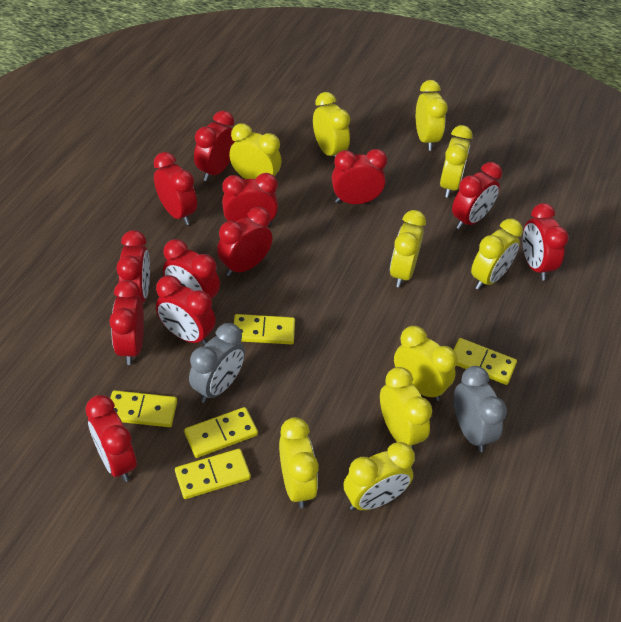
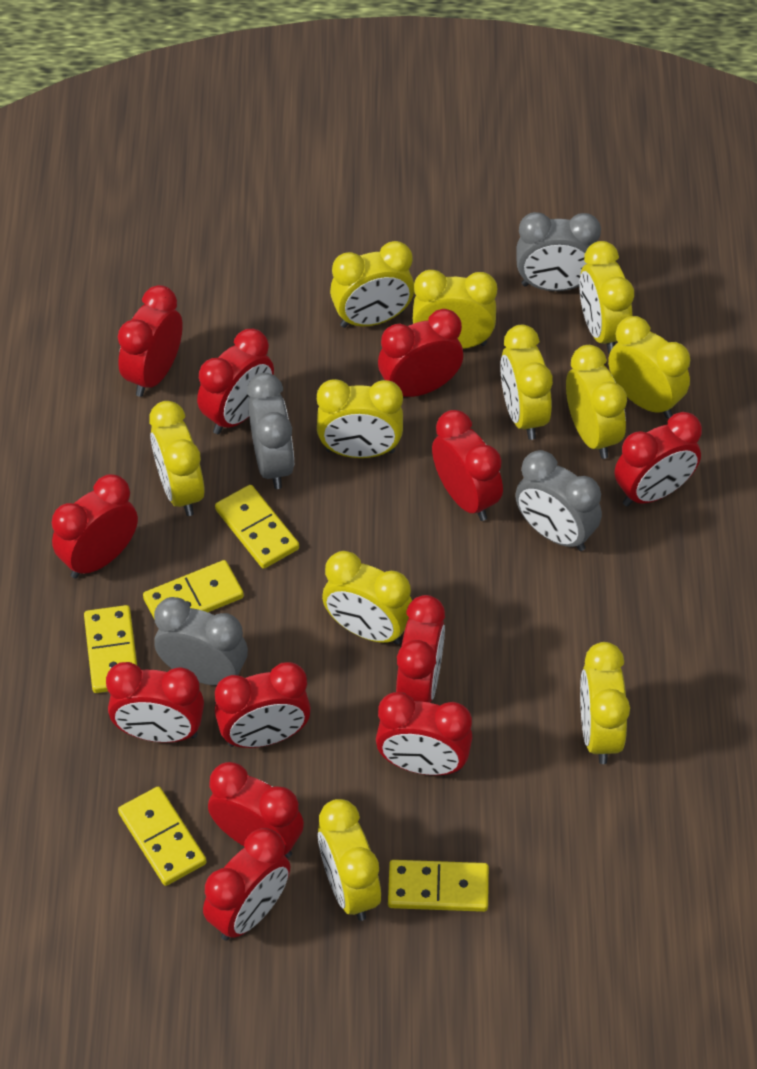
grey clock: 2 -> 4
yellow clock: 10 -> 11

